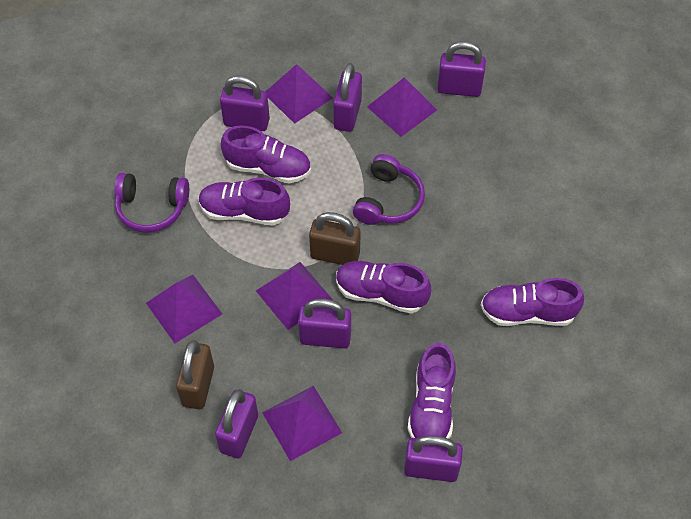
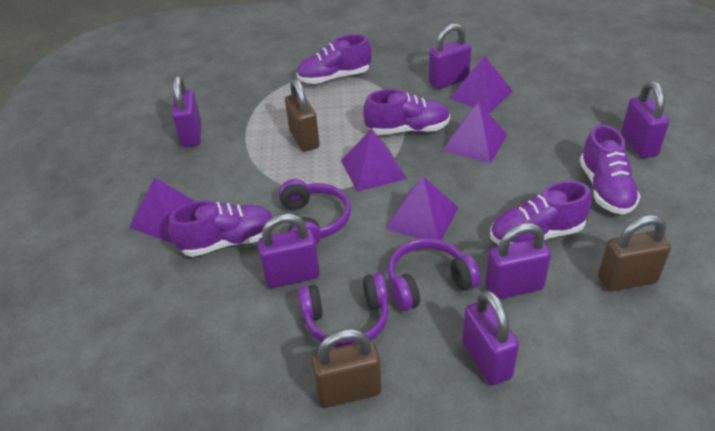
brown padlock: 2 -> 3
purple headphones: 2 -> 3

